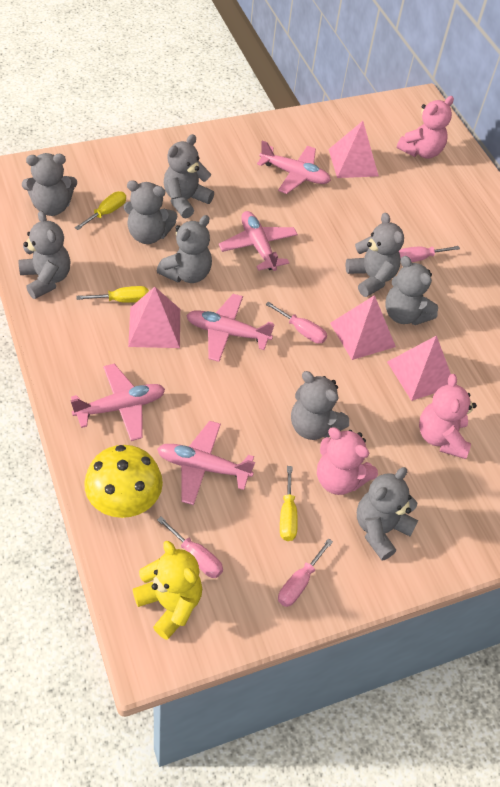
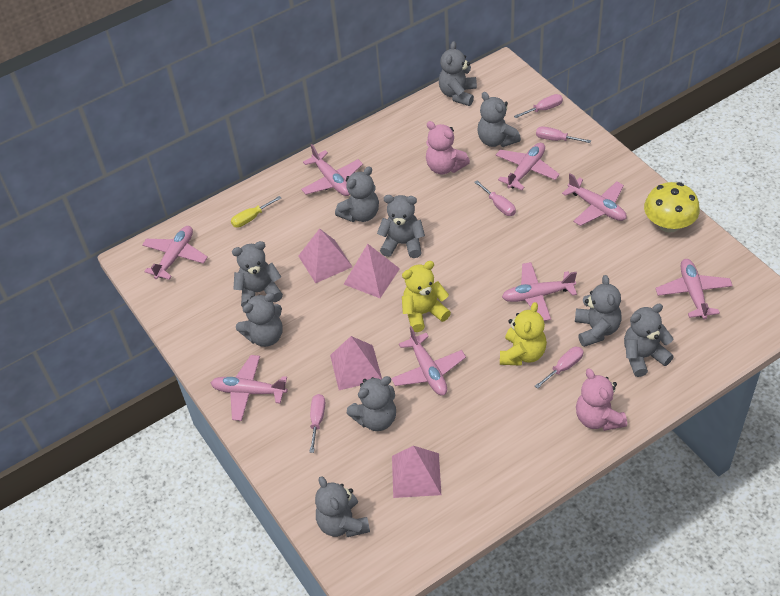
grey teddy bear: 9 -> 10
pink plane: 5 -> 8
pink screwdriver: 4 -> 5
pink teddy bear: 3 -> 2
yellow screwdriver: 3 -> 1
yellow teddy bear: 1 -> 2

